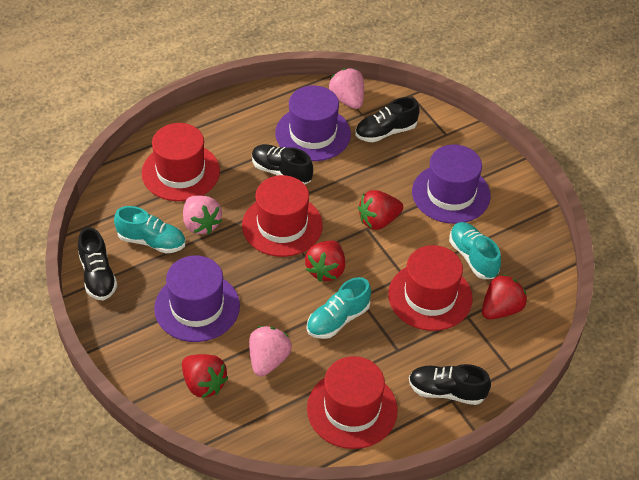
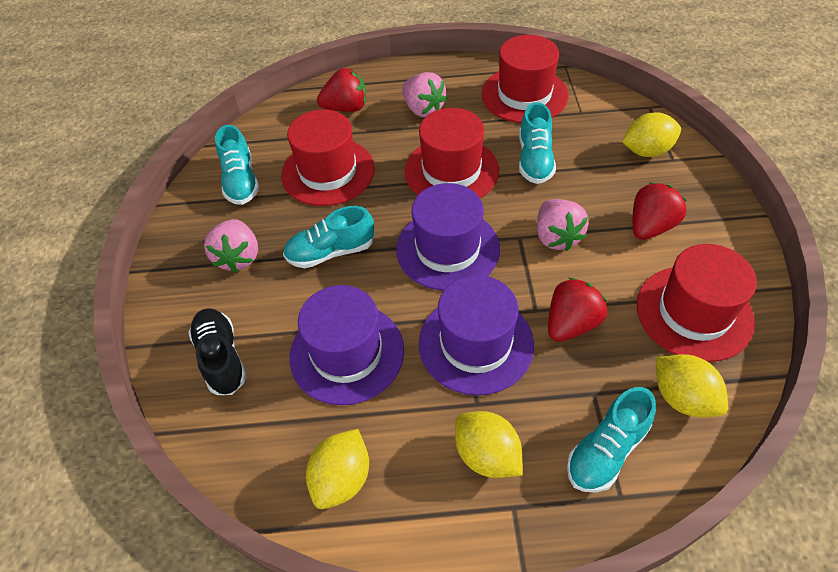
black shoe: 4 -> 1
red strawberry: 4 -> 3
turquoise shoe: 3 -> 4
yellow lemon: 0 -> 4

